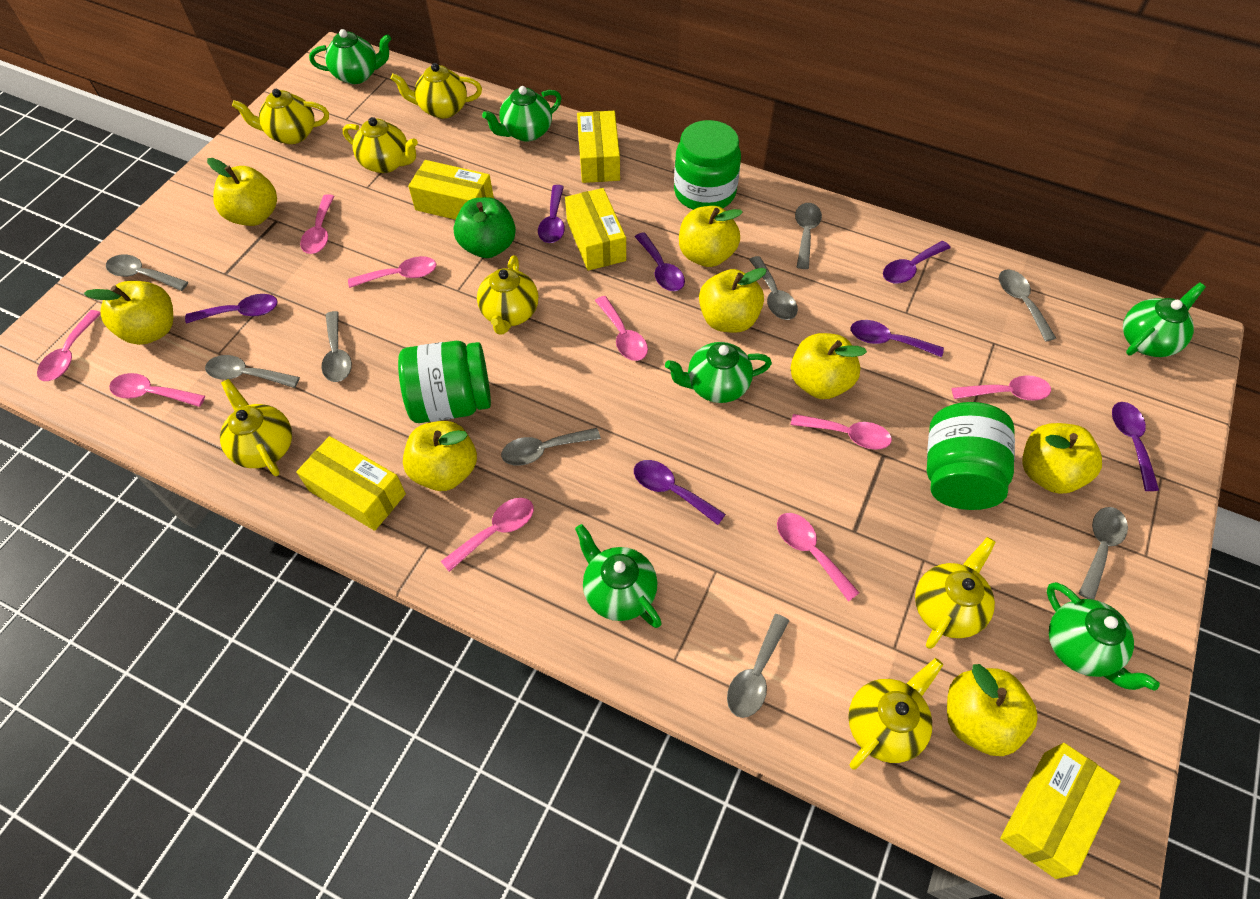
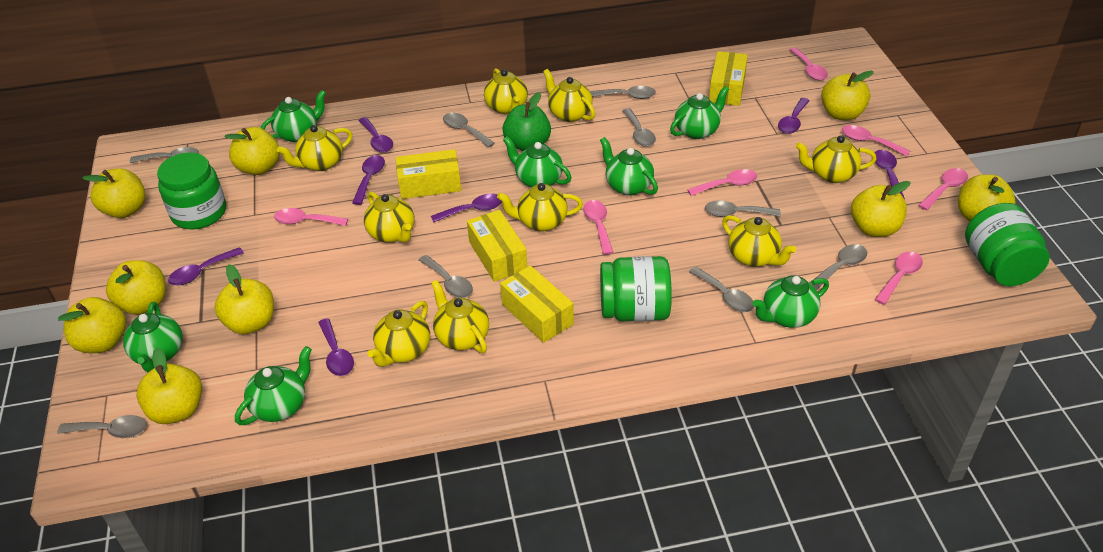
green teapot: 6 -> 7
pink spoon: 9 -> 7
yellow apple: 8 -> 9
yellow box: 5 -> 4
yellow teapot: 7 -> 9

